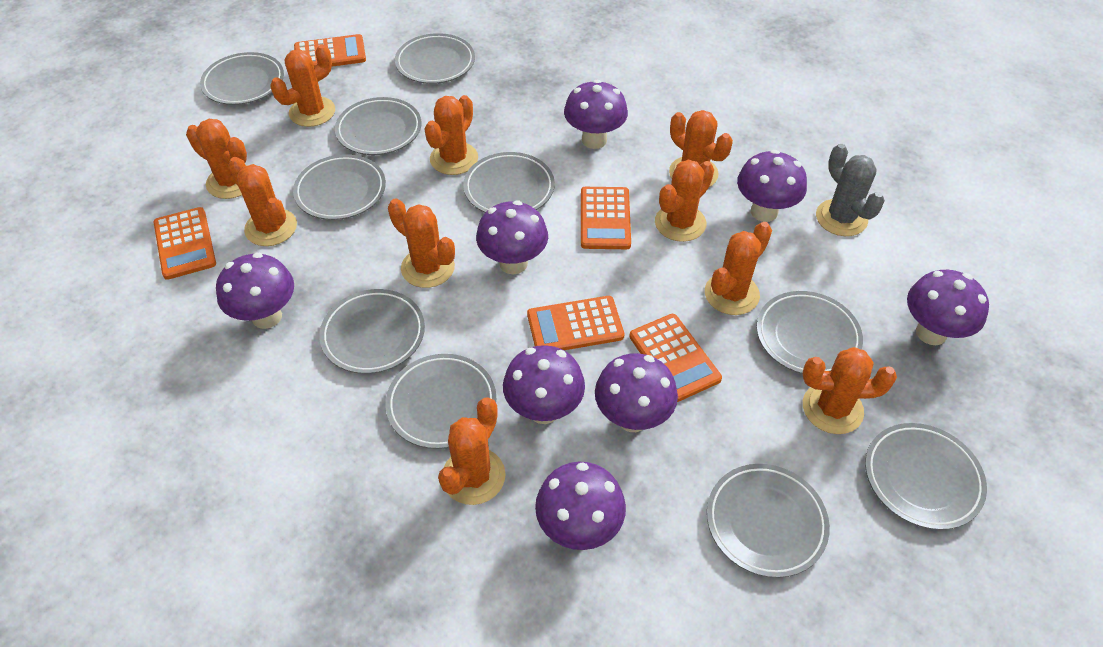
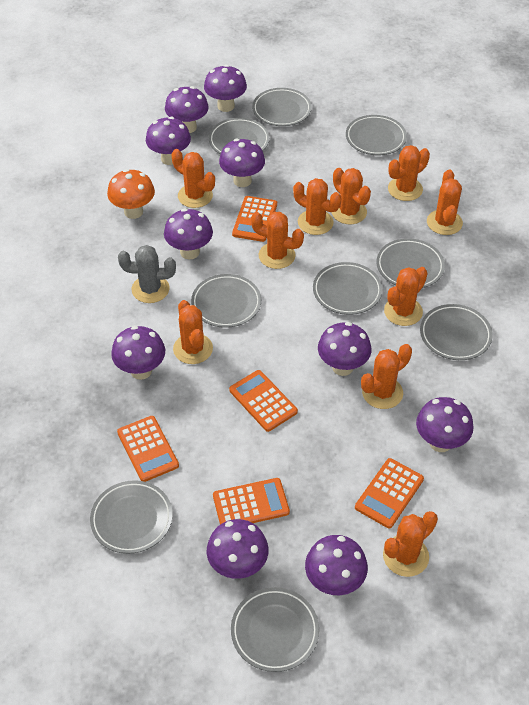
grey plate: 10 -> 9
orange mushroom: 0 -> 1
purple mushroom: 8 -> 10

